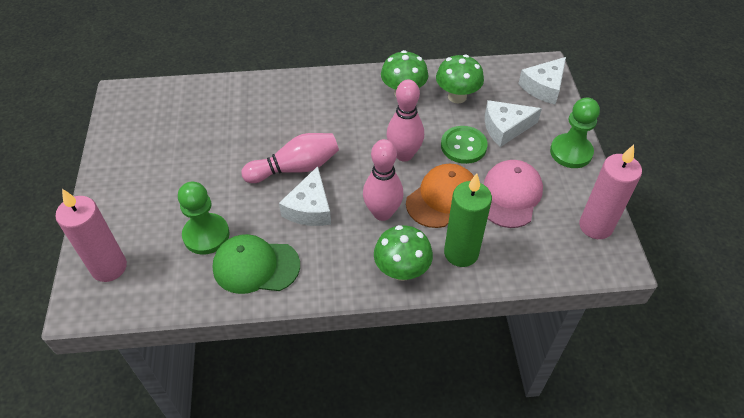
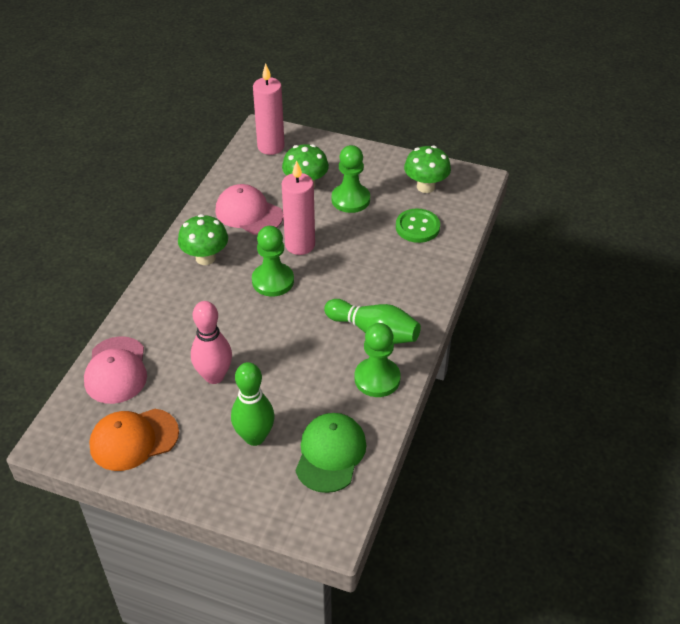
green bowling pin: 0 -> 2
green candle: 1 -> 0
green pawn: 2 -> 3
pink bowling pin: 3 -> 1
pink cap: 1 -> 2
white cheese: 3 -> 0

